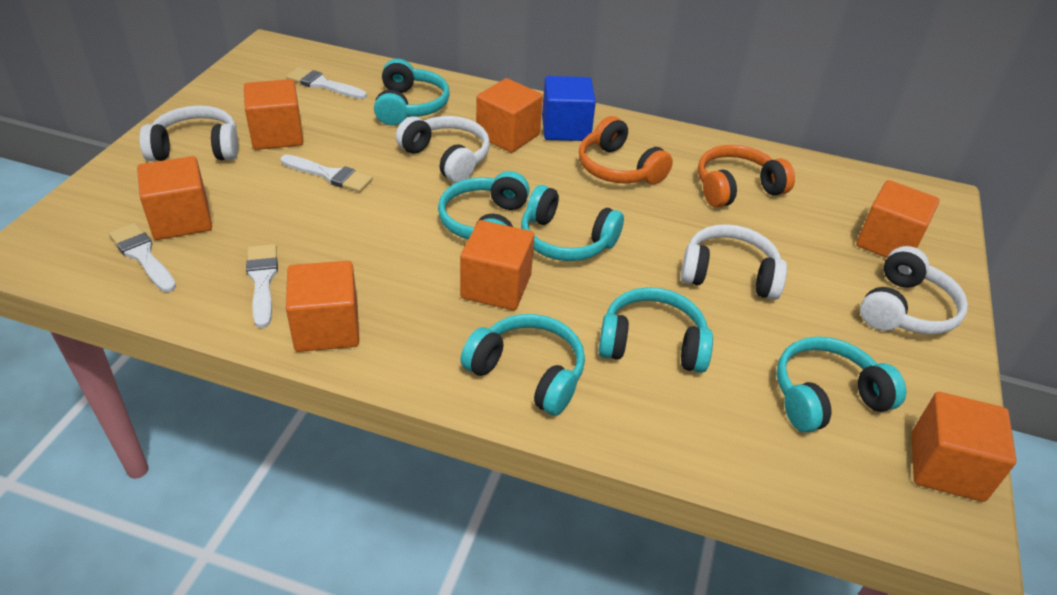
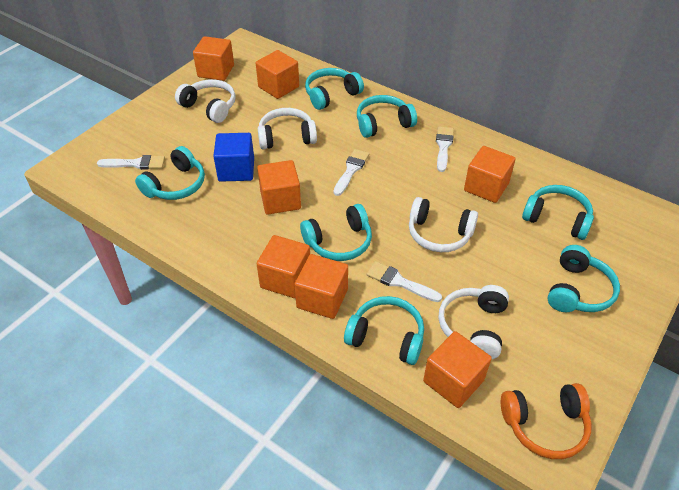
orange headphones: 2 -> 1
turquoise headphones: 6 -> 7

